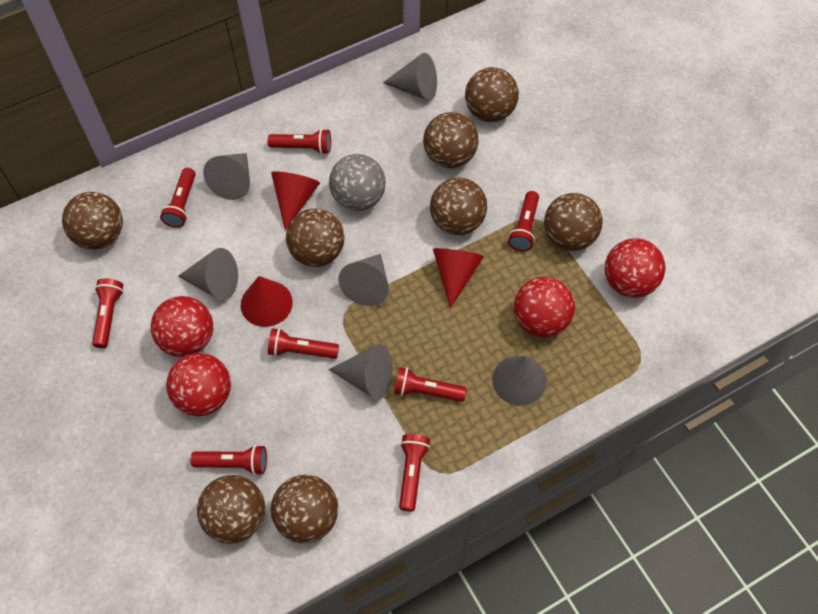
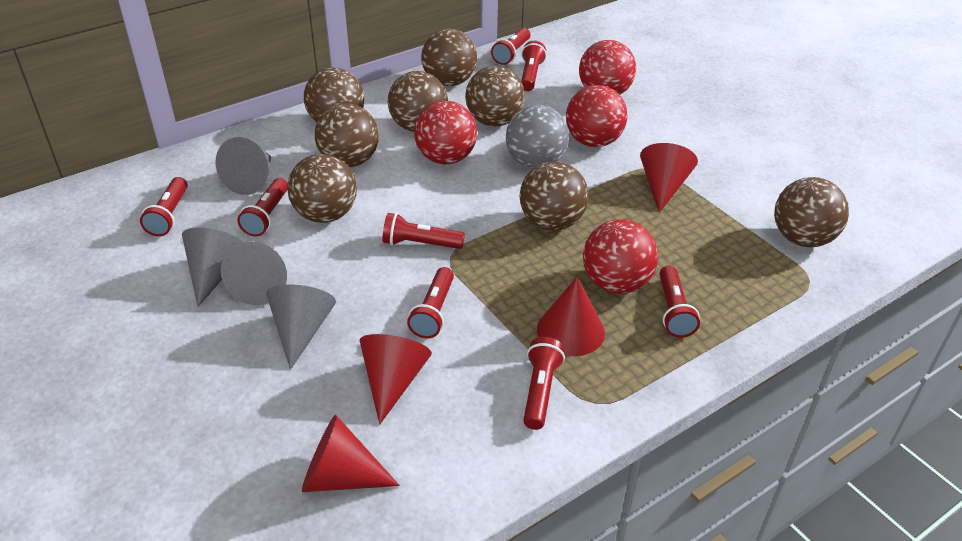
grey cone: 6 -> 4
red cone: 3 -> 4

